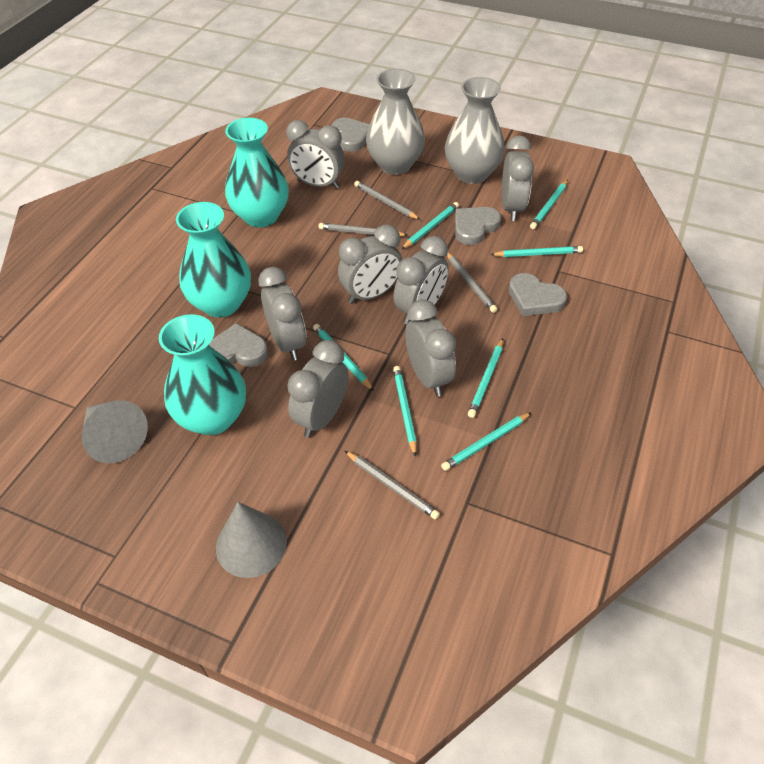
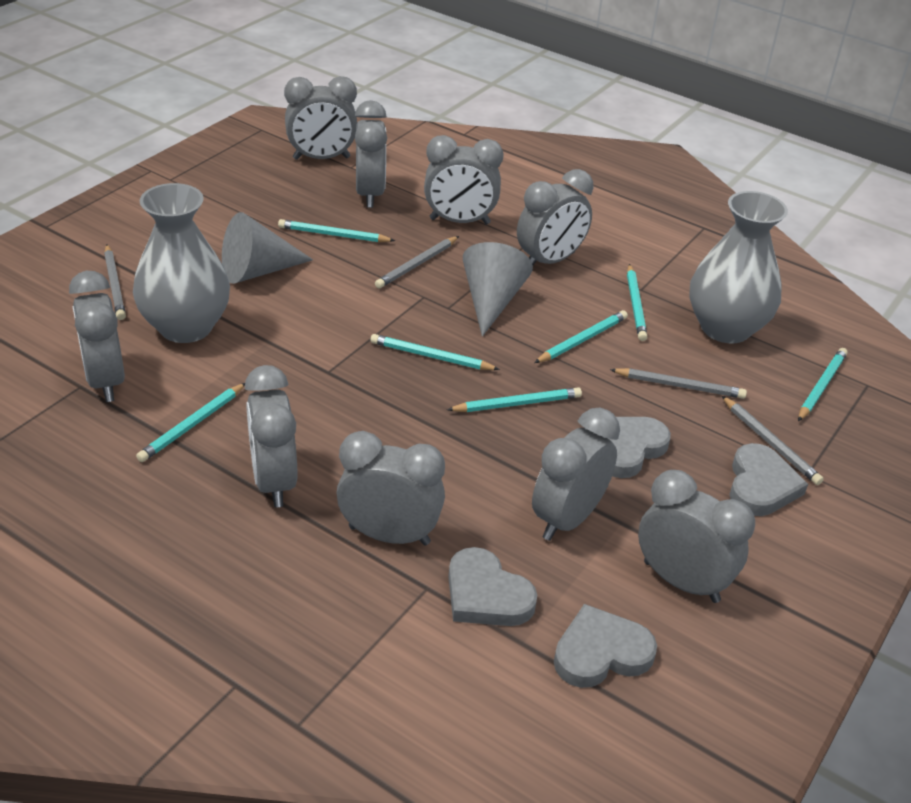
grey clock: 7 -> 9
turquoise vase: 3 -> 0

